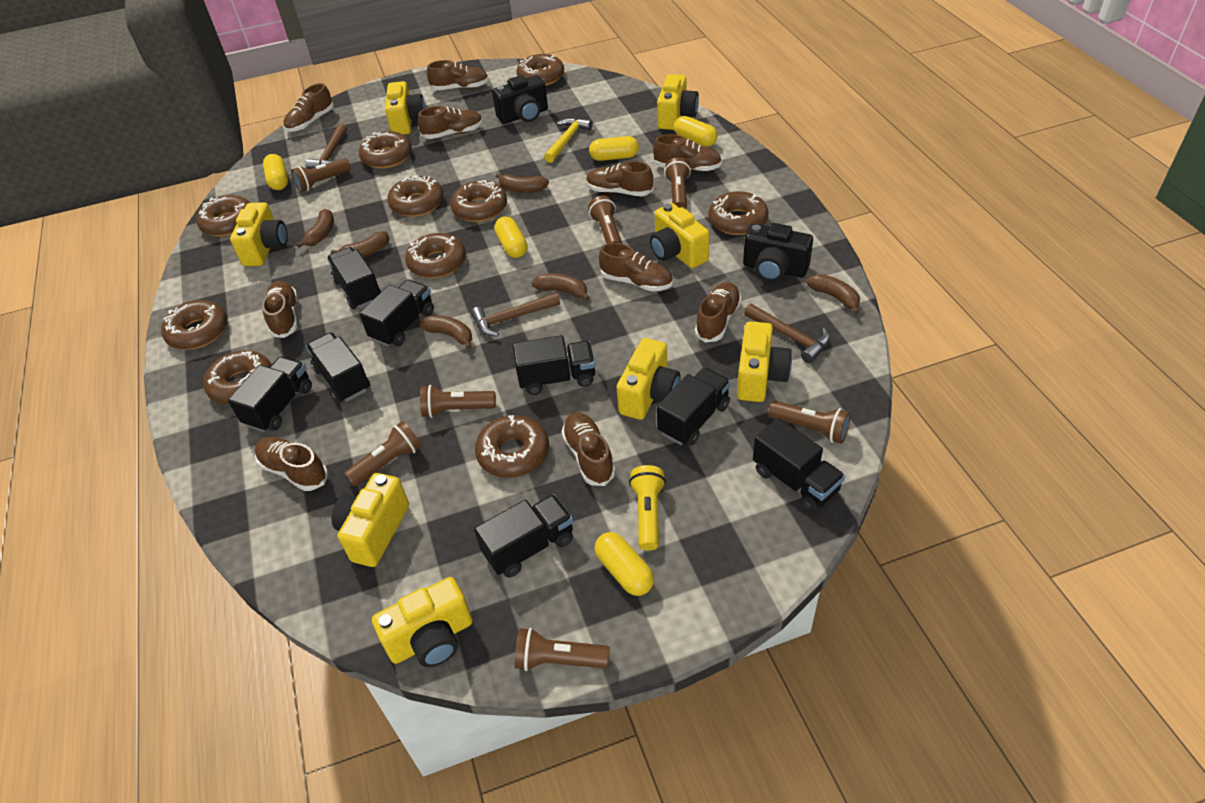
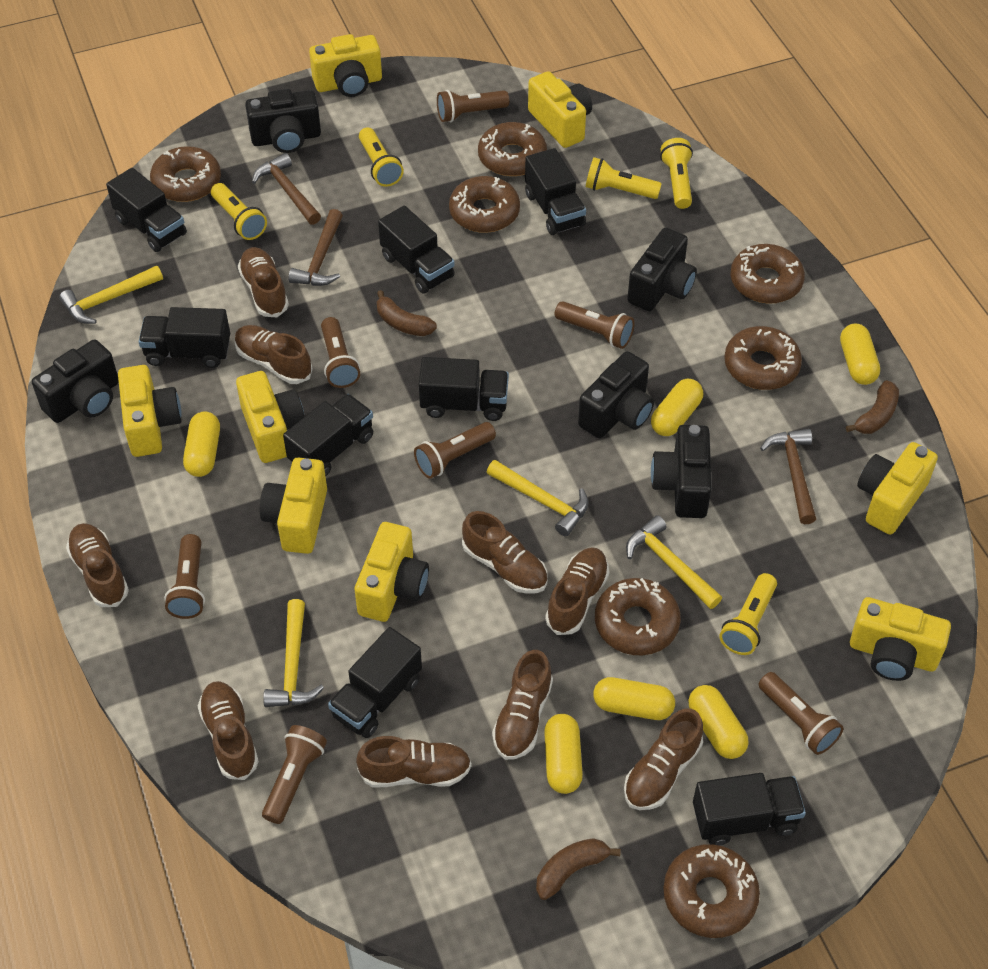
black camera: 2 -> 5
brown banana: 6 -> 3
brown donut: 10 -> 7
brown shoe: 10 -> 9
yellow capsule: 5 -> 6
yellow flashlight: 1 -> 5
yellow hammer: 1 -> 4

